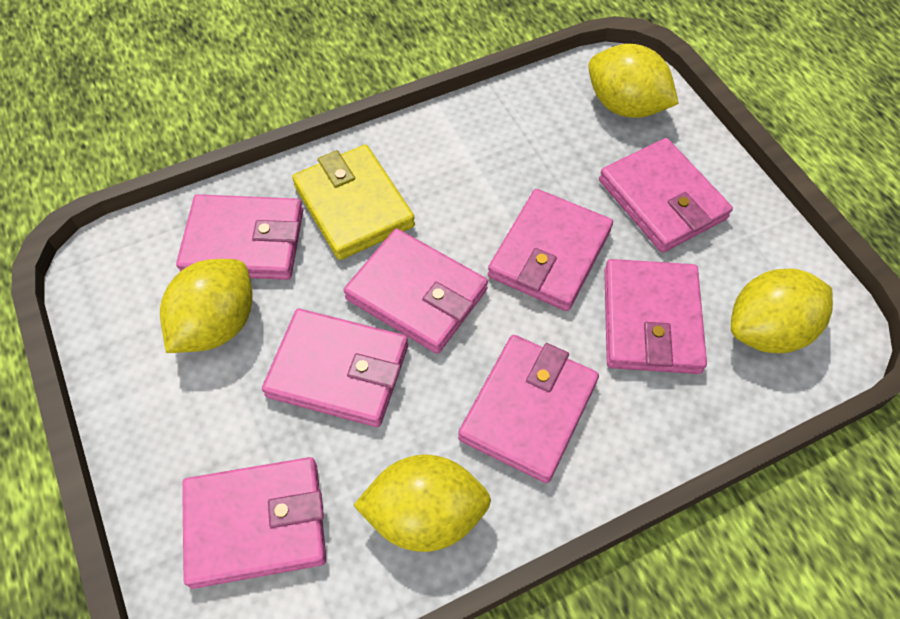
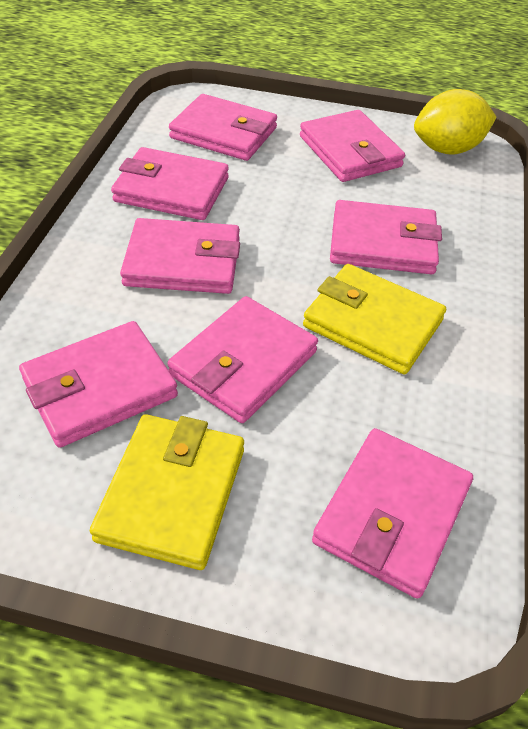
yellow lemon: 4 -> 1
yellow wallet: 1 -> 2

